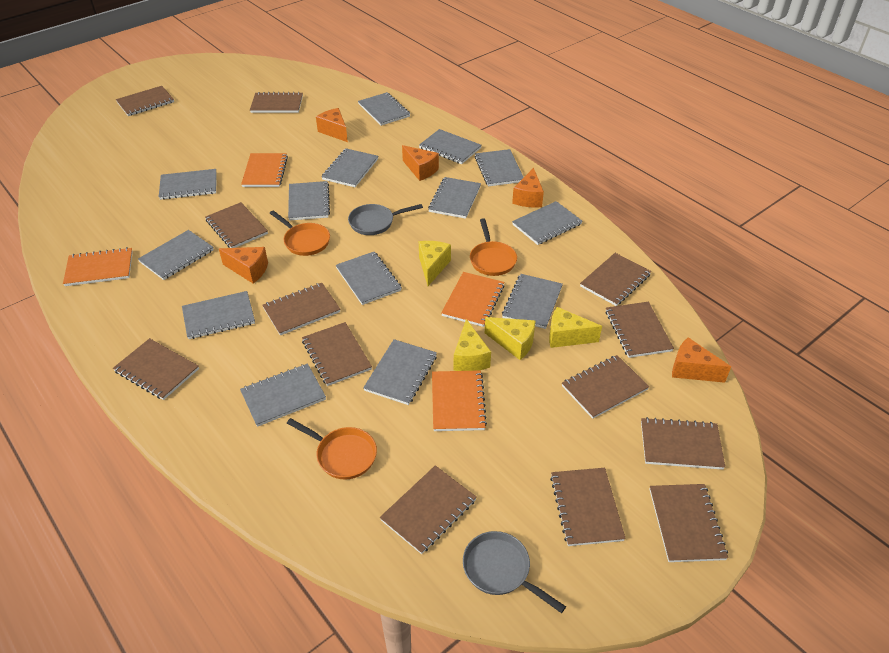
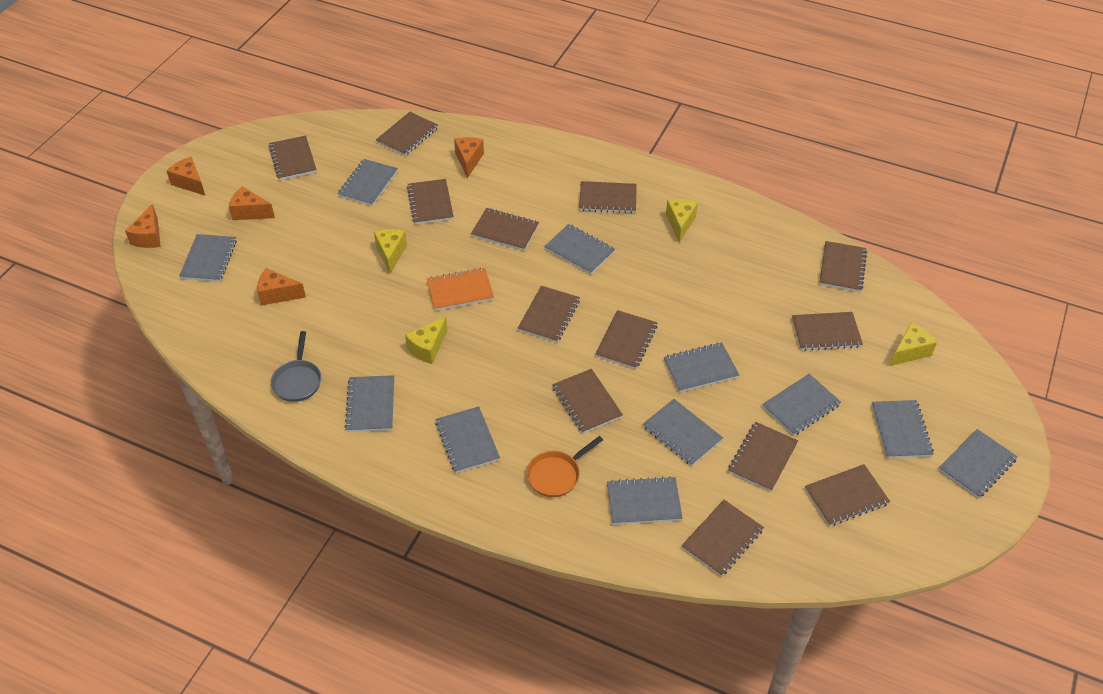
grey notebook: 14 -> 11
grey pan: 2 -> 1
orange notebook: 4 -> 1
orange pan: 3 -> 1

